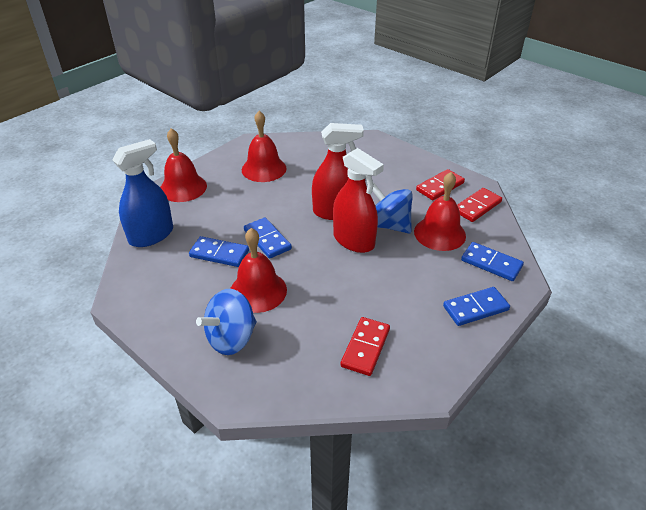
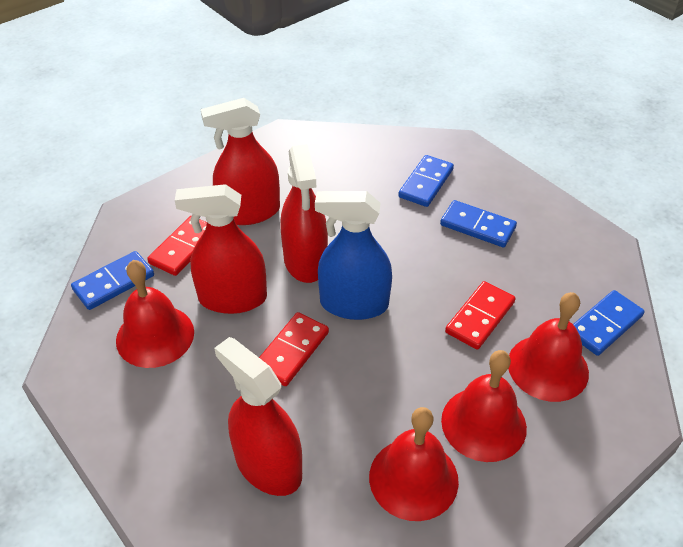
blue spinning top: 2 -> 0
red spray bottle: 2 -> 4

